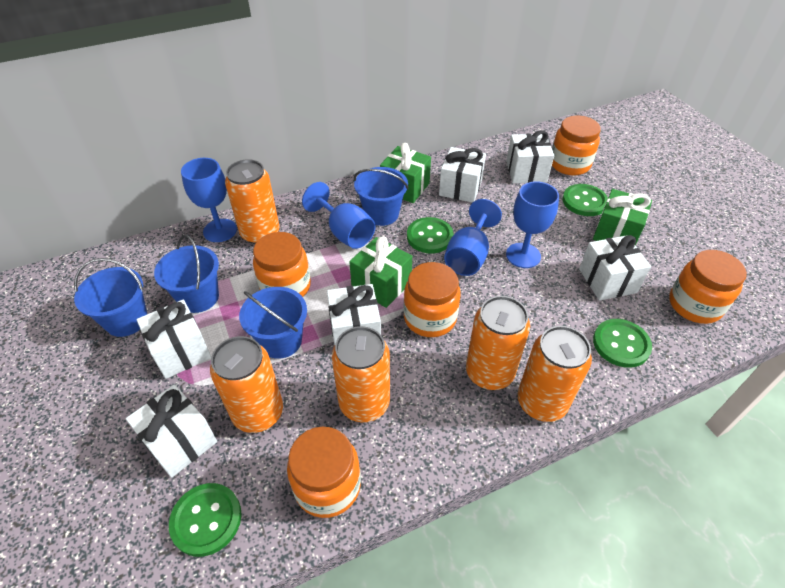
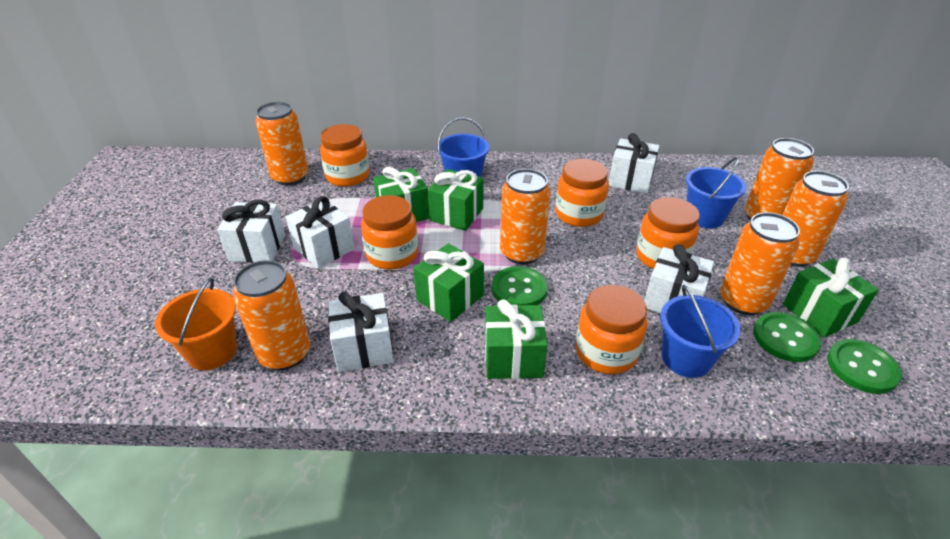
blue bucket: 4 -> 3
blue goblet: 4 -> 0
green button: 4 -> 3
green gift: 3 -> 5
orange bucket: 0 -> 1
orange can: 5 -> 6
white gift: 6 -> 5

